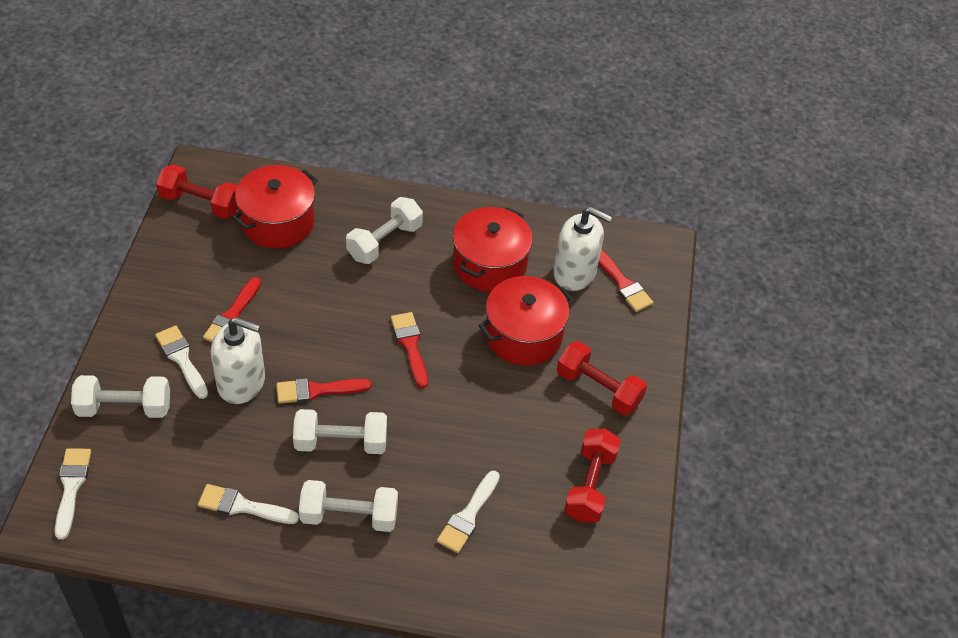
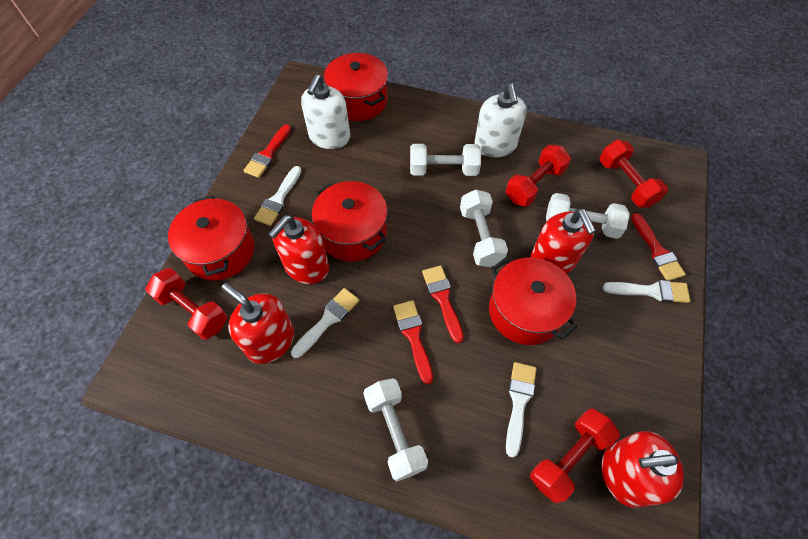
red dumbbell: 3 -> 4
red pot: 3 -> 4
red soap dispenser: 0 -> 4

